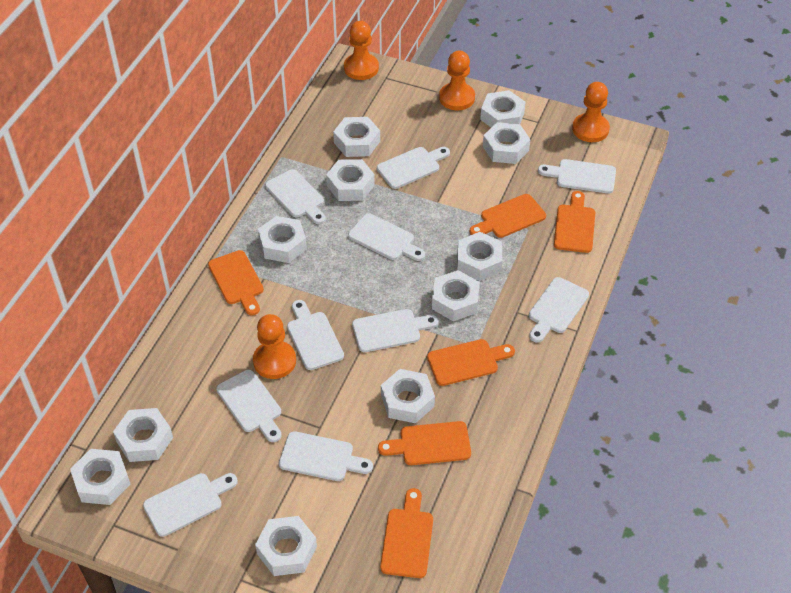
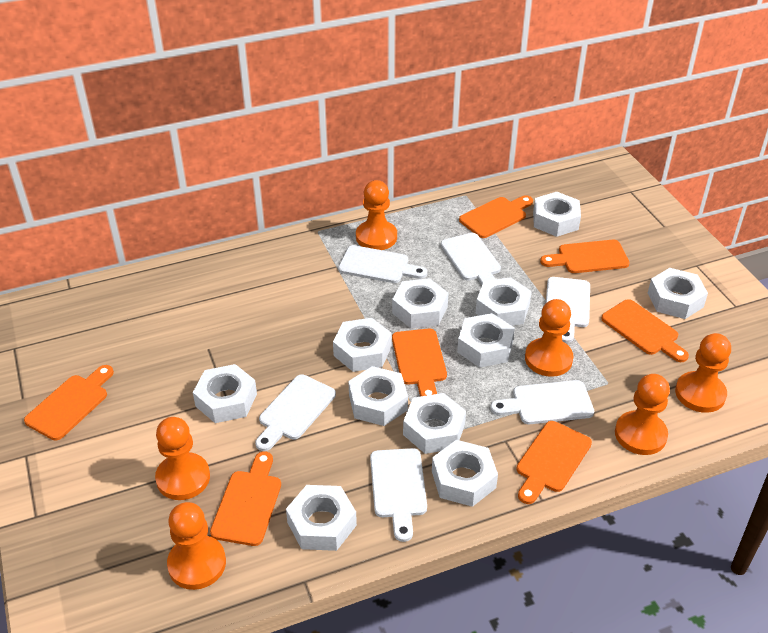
orange cutting board: 6 -> 7
orange pawn: 4 -> 6
white cutting board: 10 -> 6

